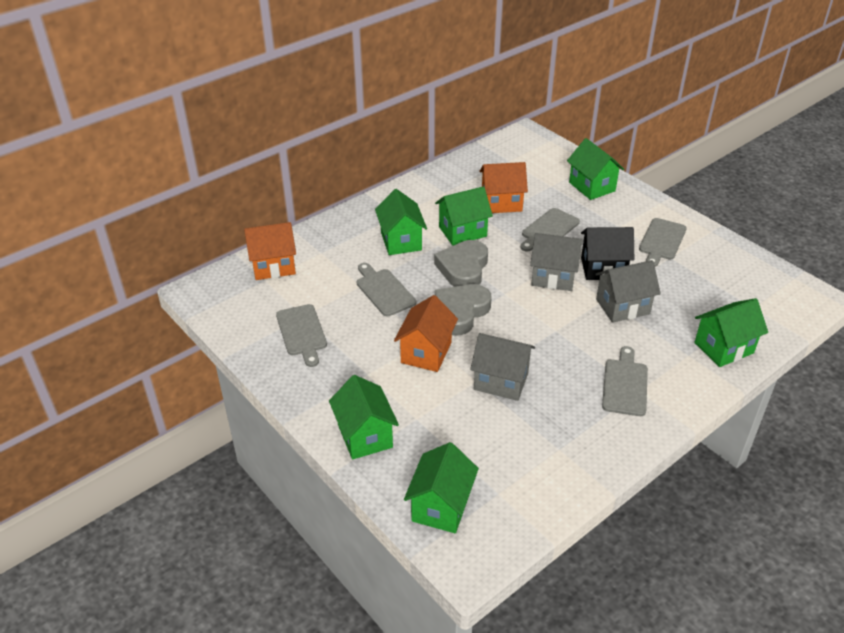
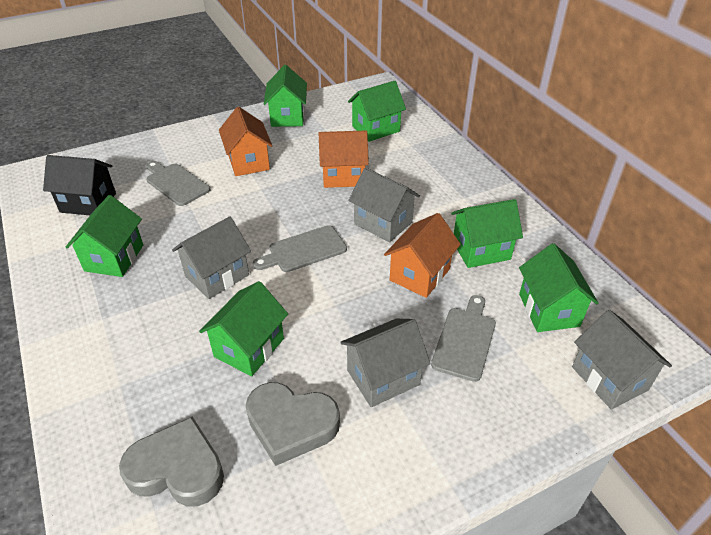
grey cutting board: 5 -> 3
grey house: 3 -> 4

